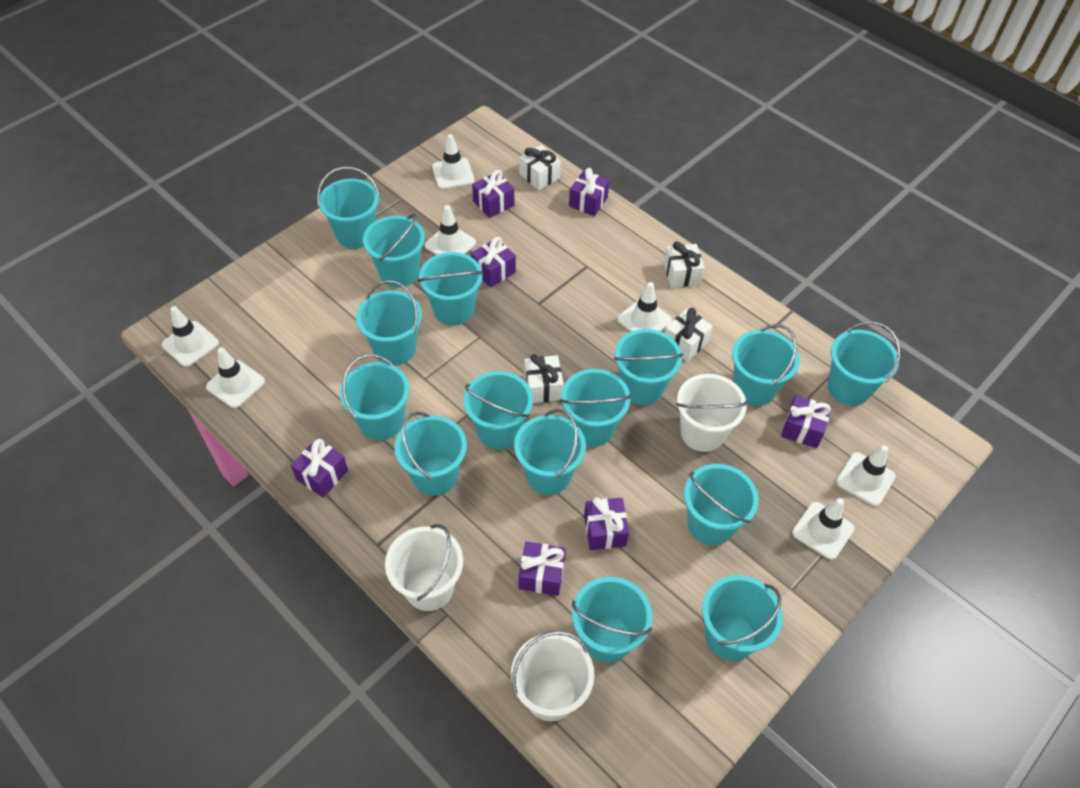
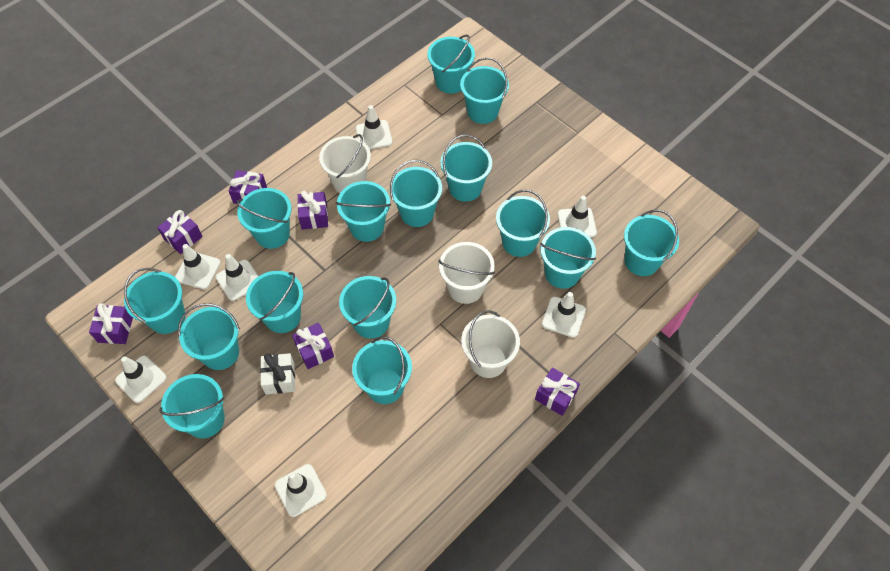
purple gift: 7 -> 6
white gift: 4 -> 1

